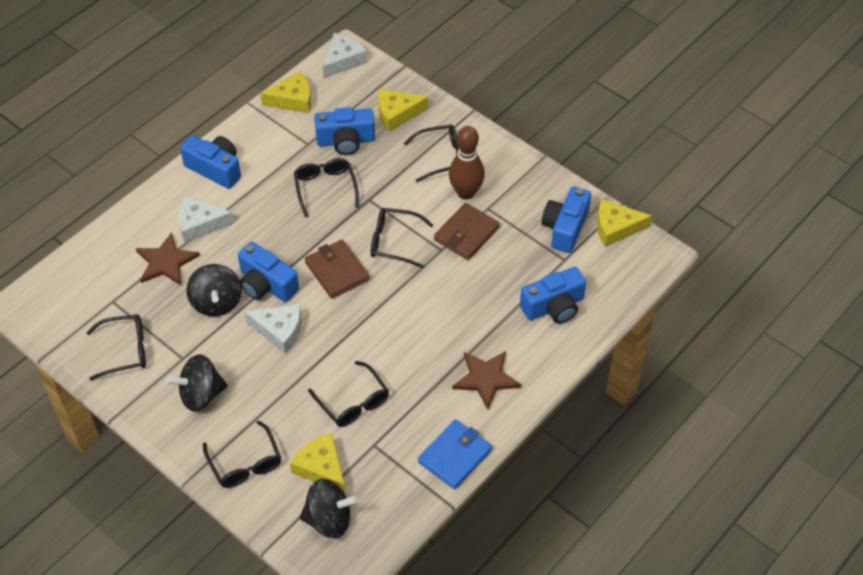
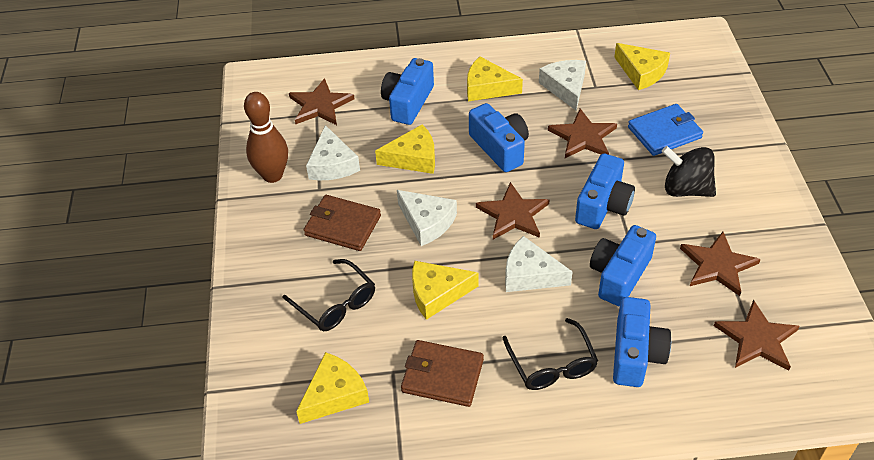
black glasses: 6 -> 2
black spinning top: 3 -> 1
brown star: 2 -> 5
white cheese: 3 -> 4
yellow cheese: 4 -> 5

